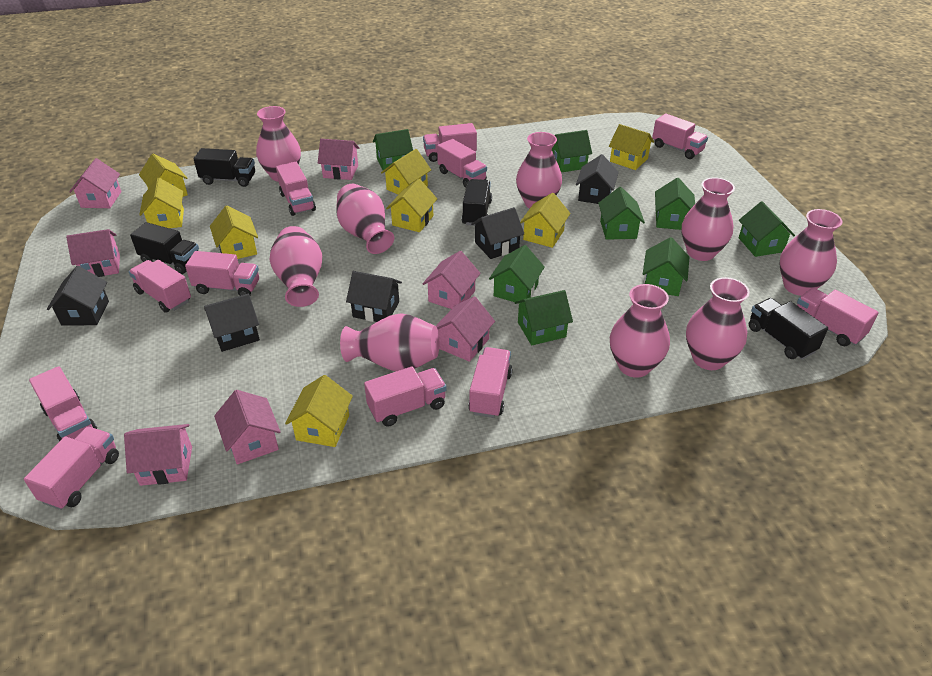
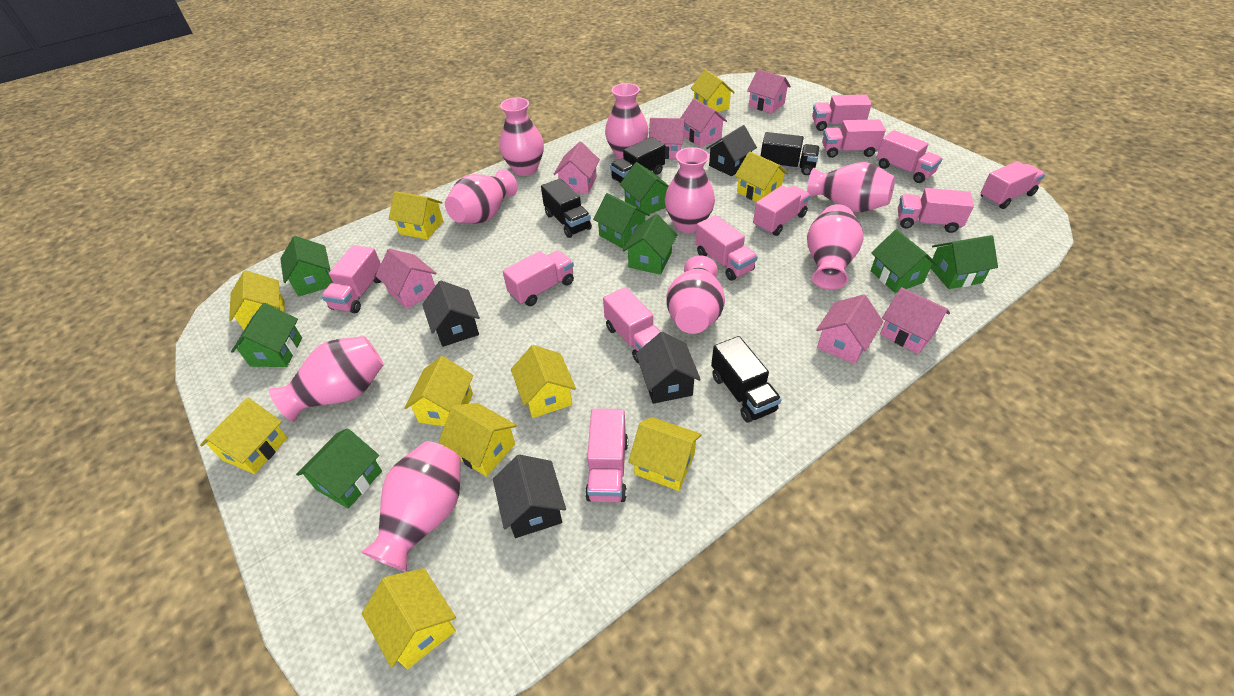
black house: 5 -> 4
yellow house: 8 -> 10

